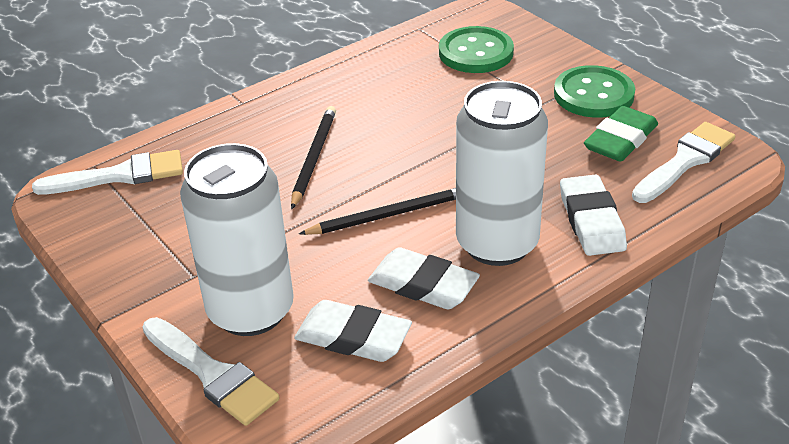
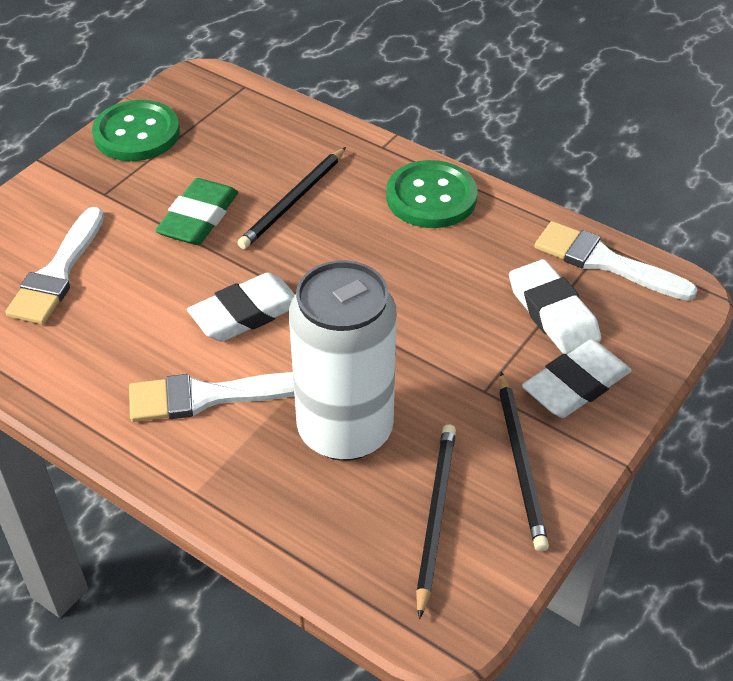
black pencil: 2 -> 3
white can: 2 -> 1

